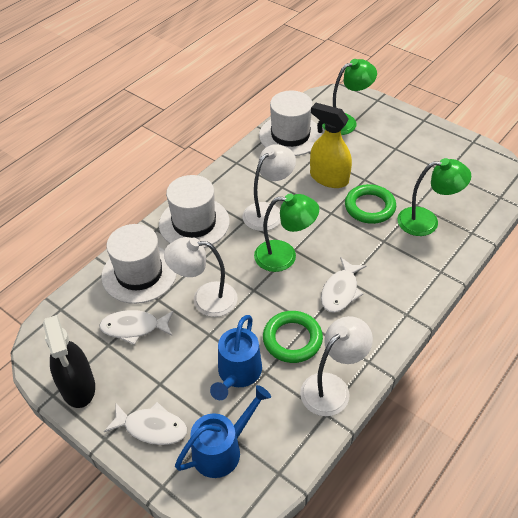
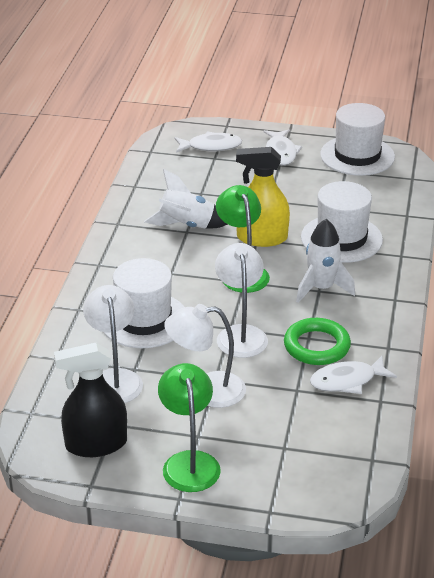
blue watering can: 2 -> 0
green lamp: 3 -> 2
green ring: 2 -> 1
white rocket: 0 -> 2

